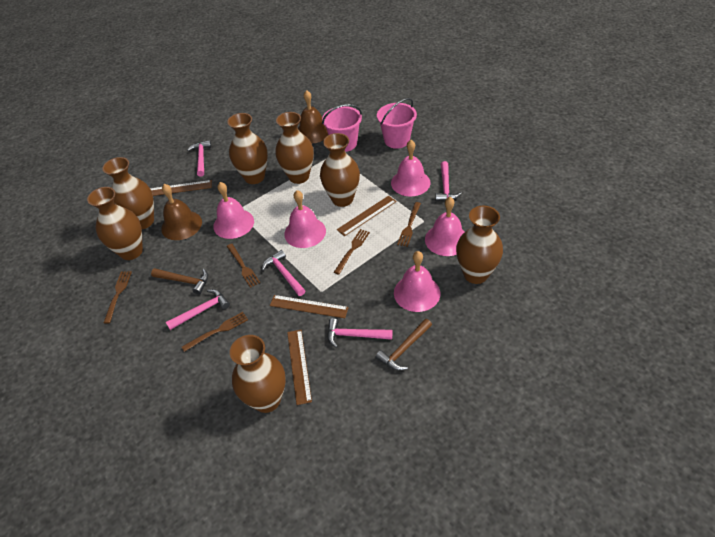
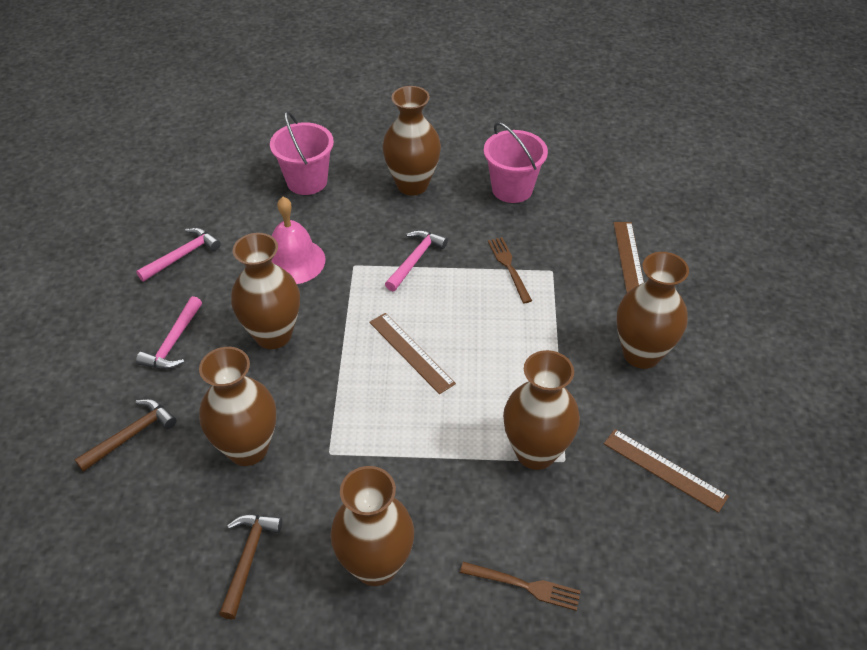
brown bell: 2 -> 0
brown fork: 5 -> 2
brown ruler: 4 -> 3
brown vase: 7 -> 6
pink bell: 5 -> 1
pink hammer: 5 -> 3

